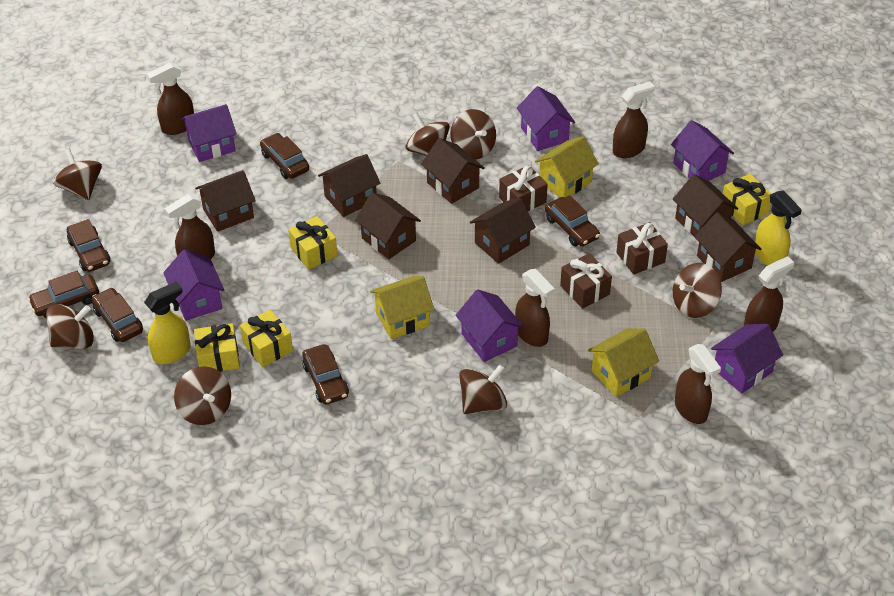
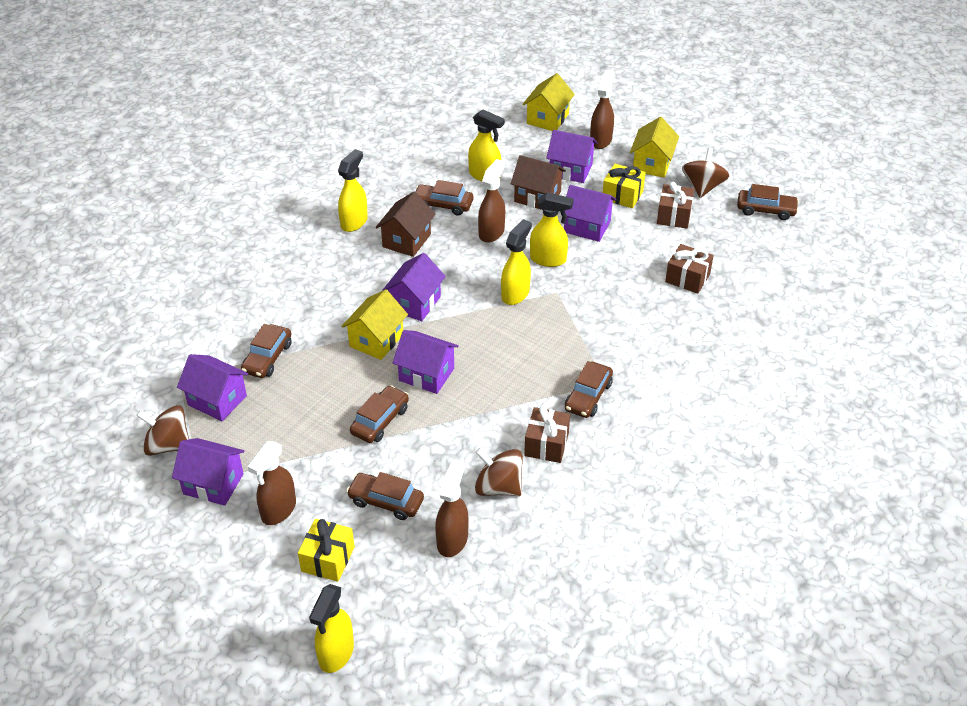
brown house: 7 -> 2
brown spinning top: 7 -> 3
brown spray bottle: 6 -> 4
yellow gift: 4 -> 2
yellow spray bottle: 2 -> 5

